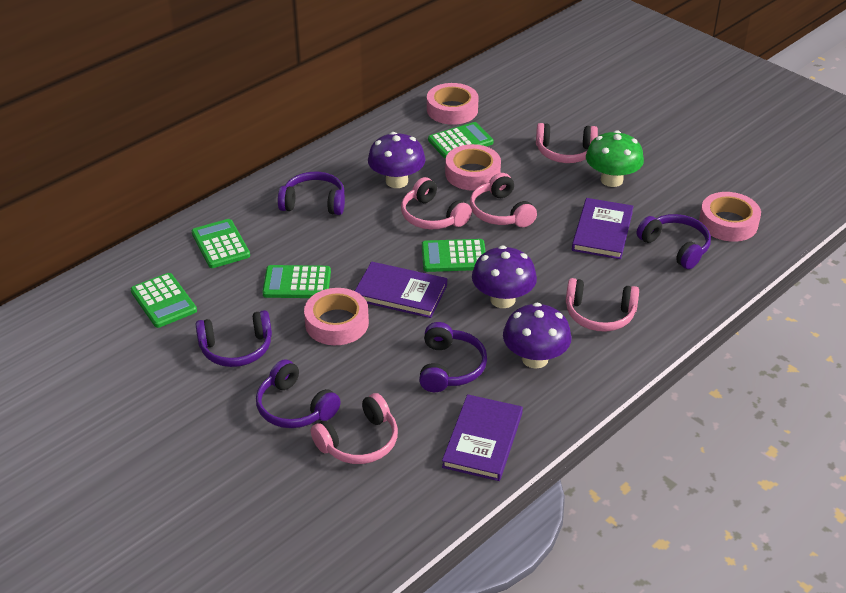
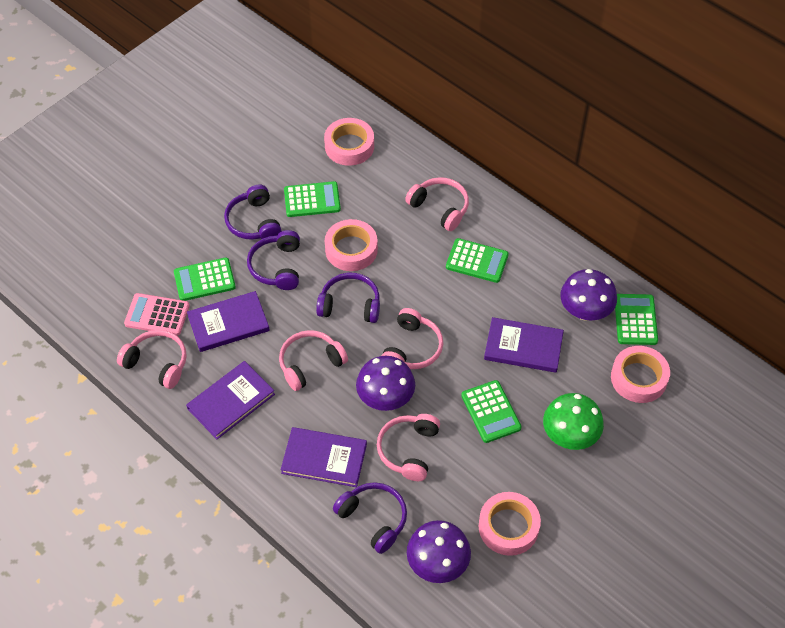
pink calculator: 0 -> 1
purple book: 3 -> 4
purple headphones: 5 -> 4

